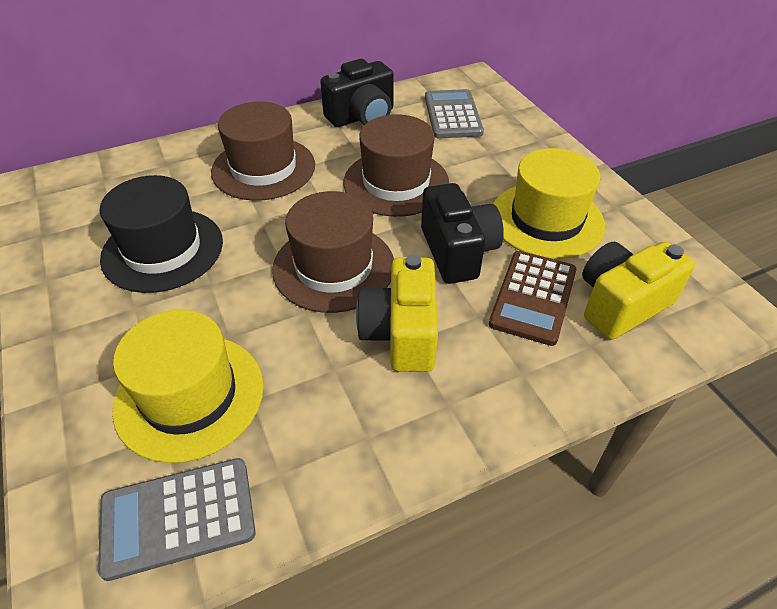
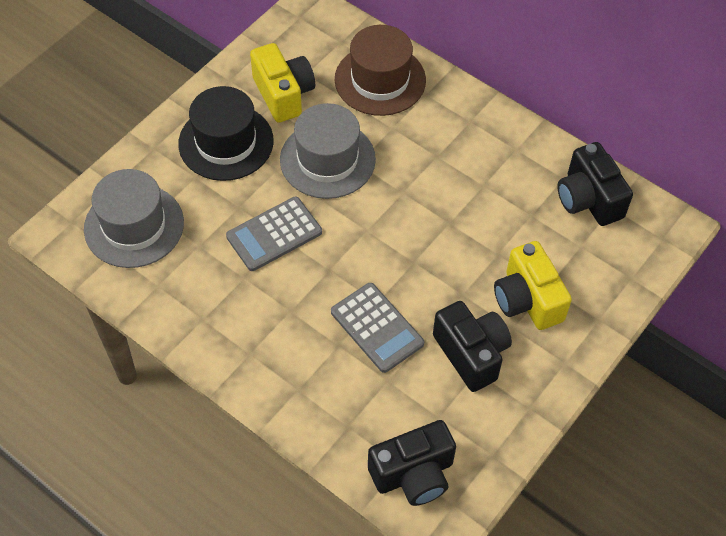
black camera: 2 -> 3
brown calculator: 1 -> 0
brown hat: 3 -> 1
grey hat: 0 -> 2
yellow hat: 2 -> 0

